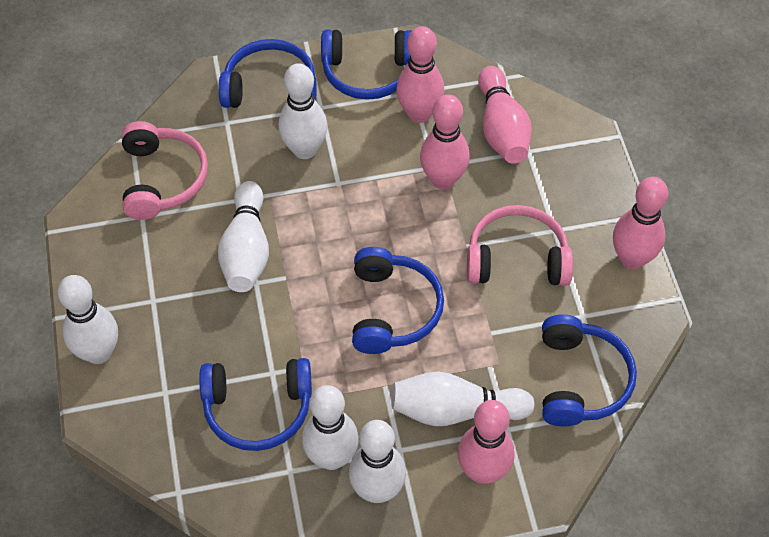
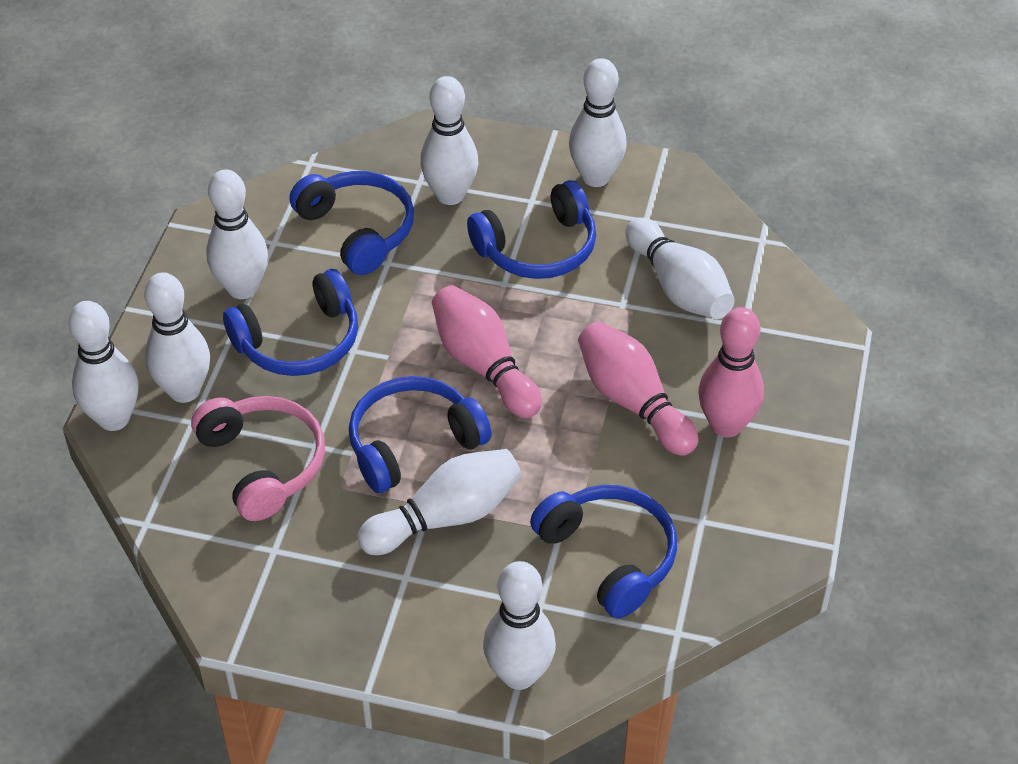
pink bowling pin: 5 -> 3
pink headphones: 2 -> 1
white bowling pin: 6 -> 8

